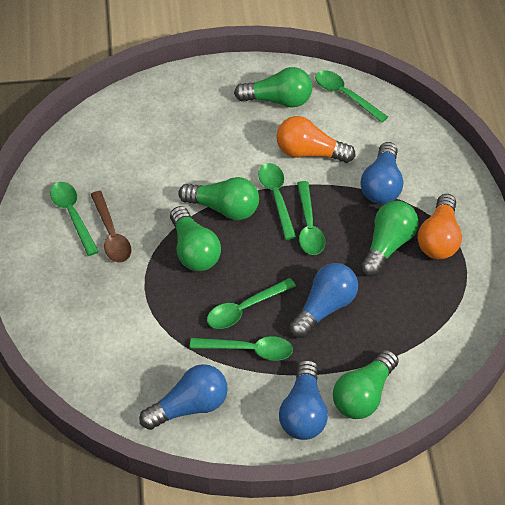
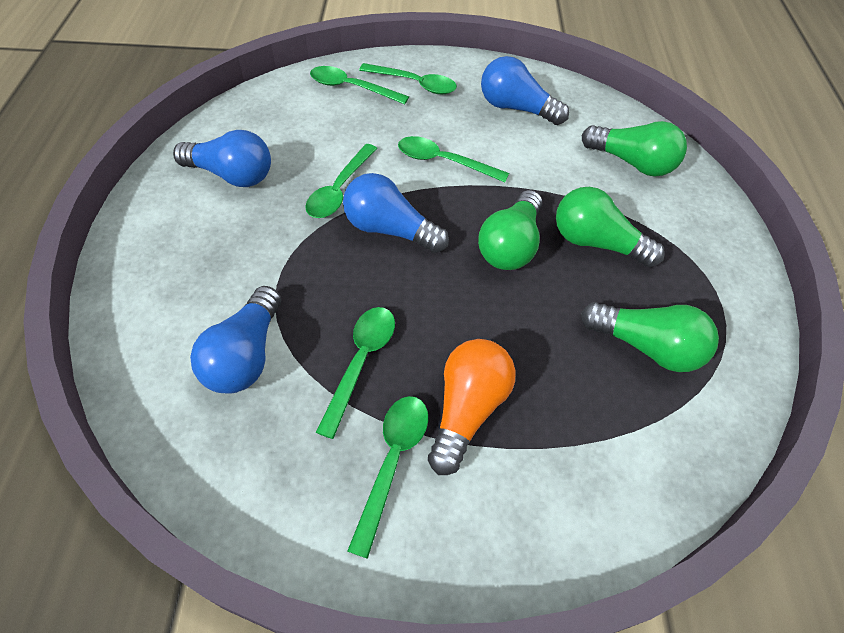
brown spoon: 1 -> 0
green light bulb: 5 -> 4
orange light bulb: 2 -> 1

